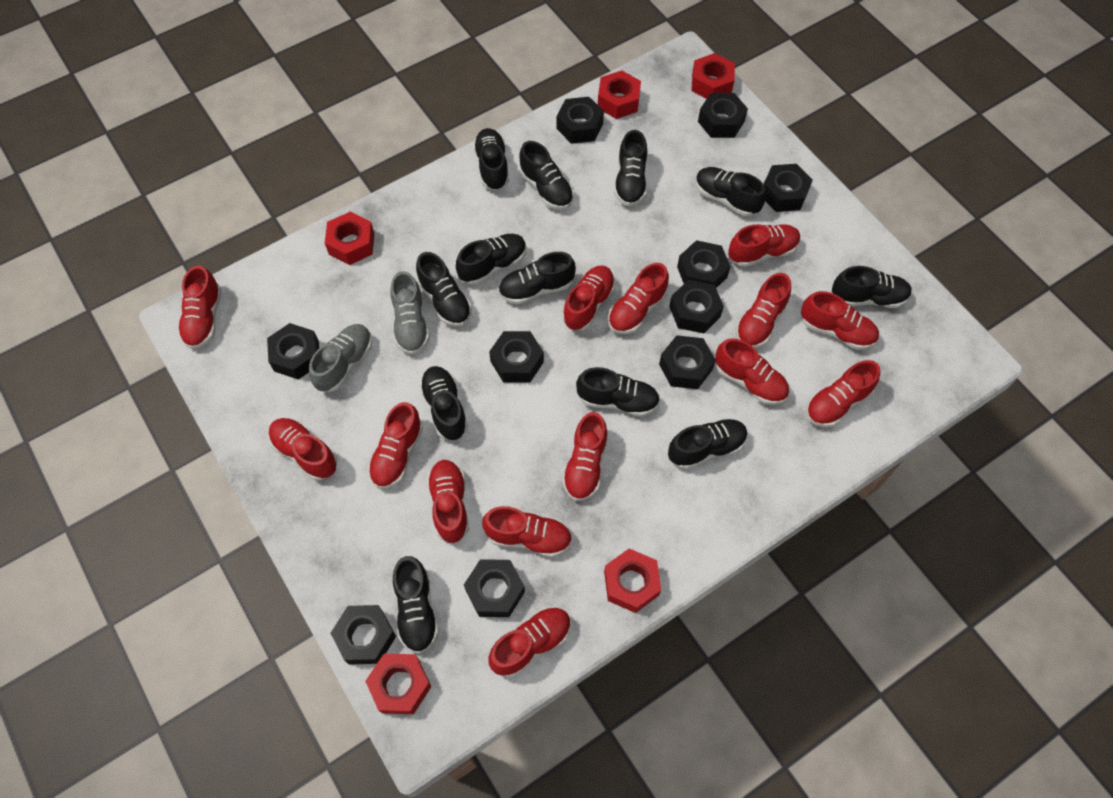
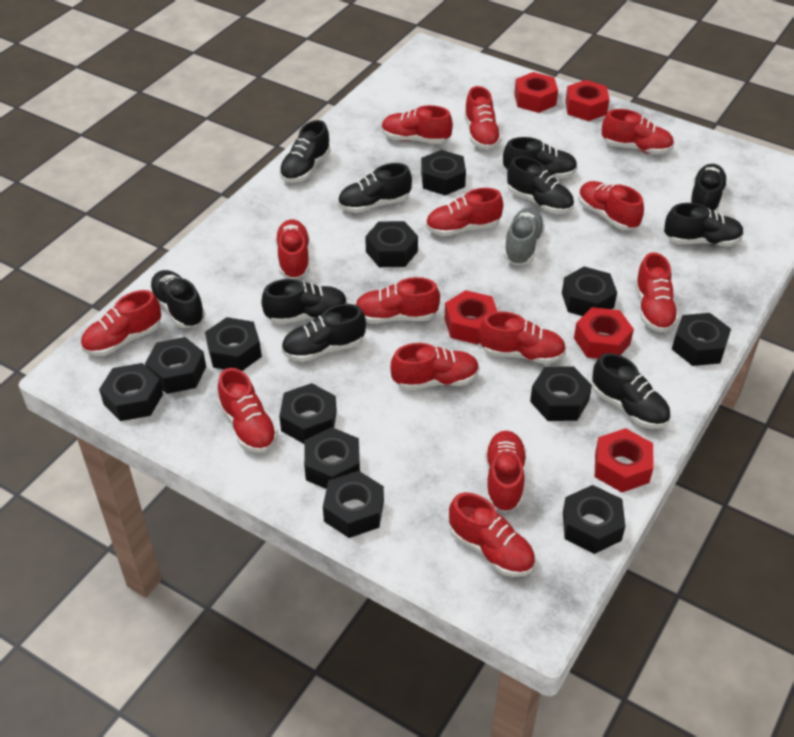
black nut: 10 -> 12
black shoe: 12 -> 10
grey shoe: 2 -> 1

